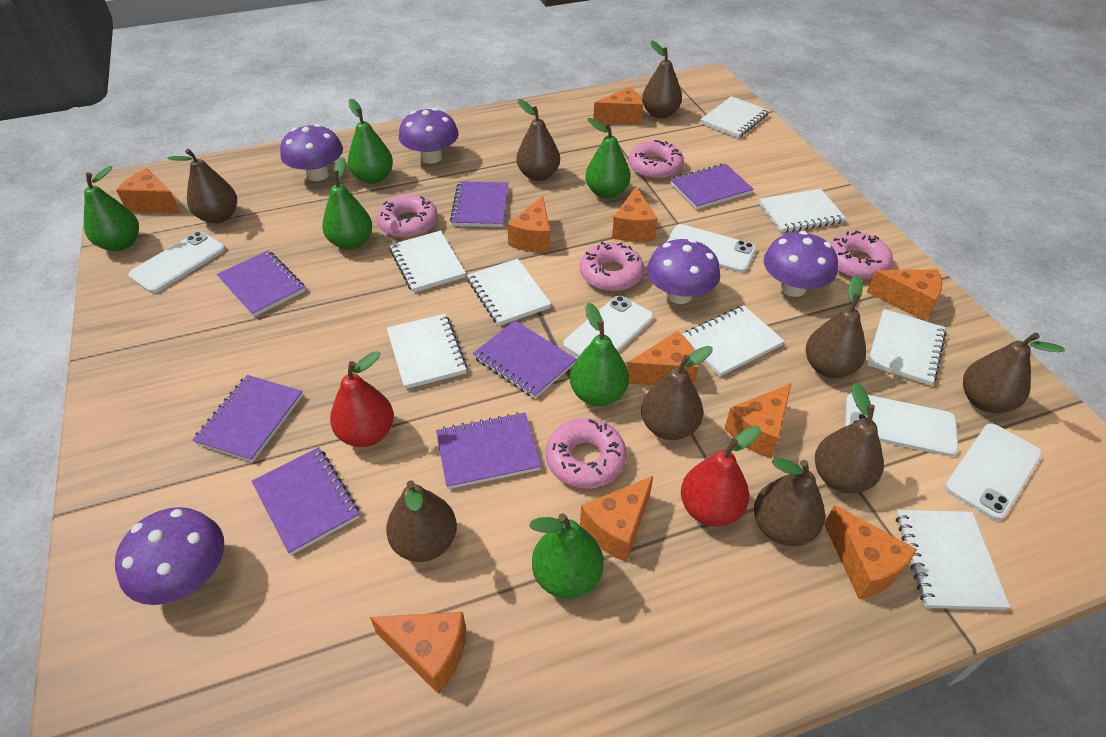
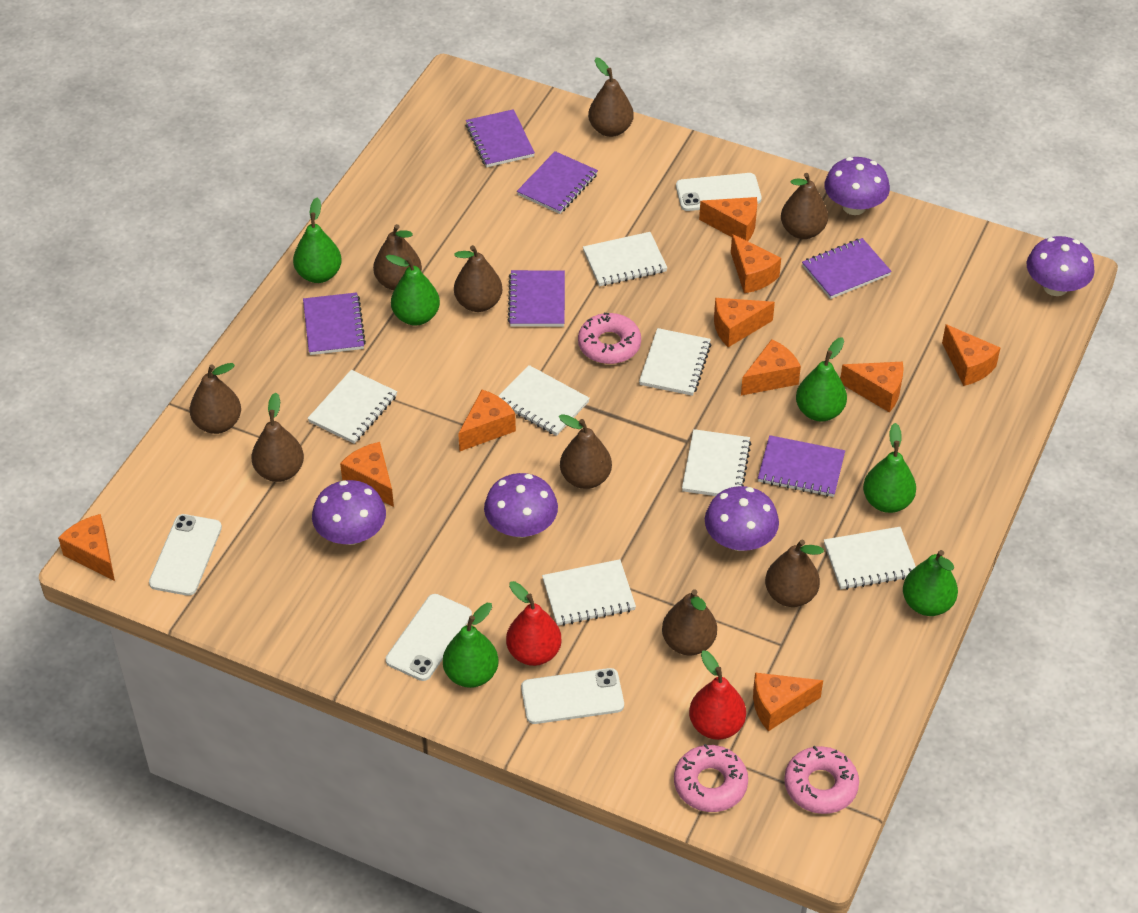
pink donut: 5 -> 3
purple notebook: 7 -> 6
white notebook: 8 -> 7
white phone: 5 -> 4

